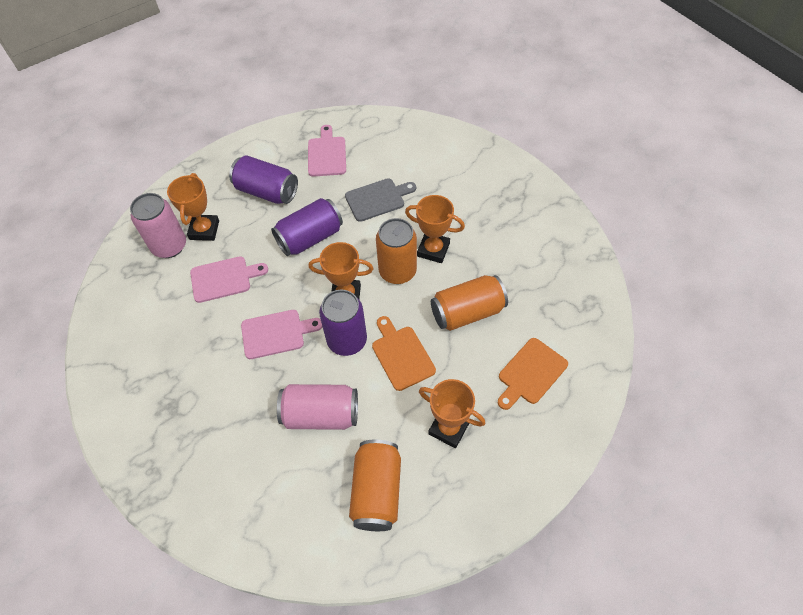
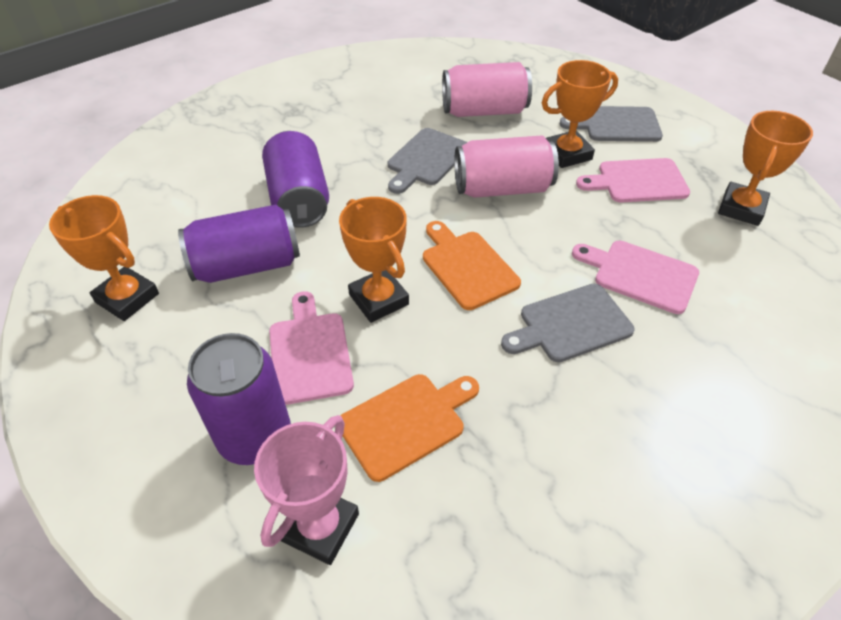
grey cutting board: 1 -> 3
orange can: 3 -> 0
pink trophy: 0 -> 1

